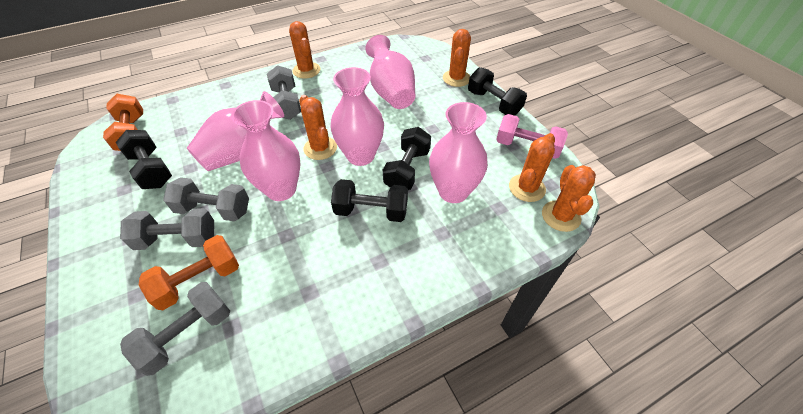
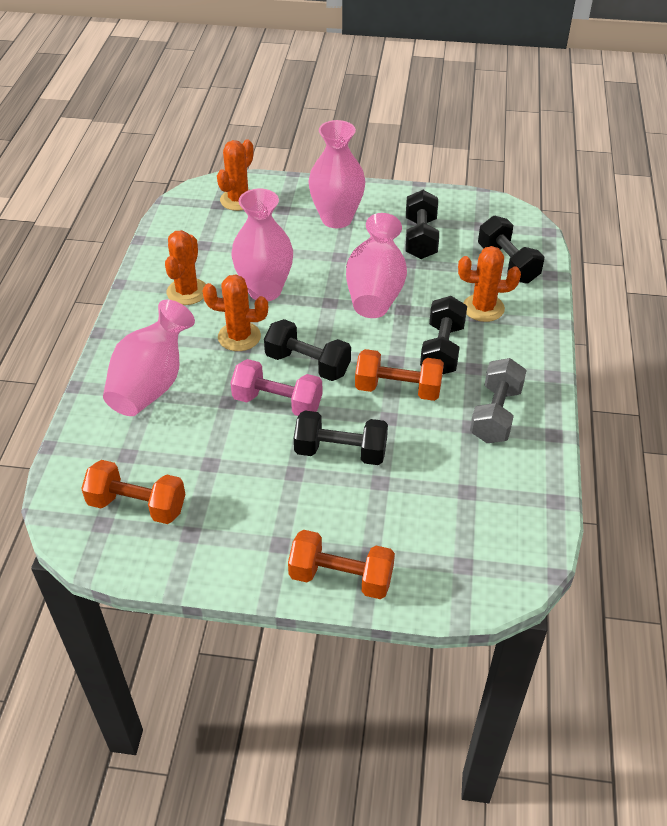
black dumbbell: 4 -> 5
grey dumbbell: 4 -> 1
orange cactus: 5 -> 4
orange dumbbell: 2 -> 3
pink vase: 5 -> 4

